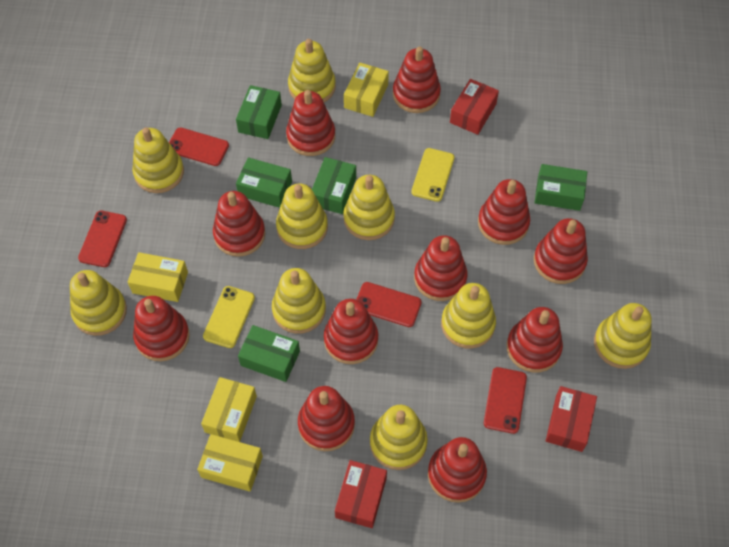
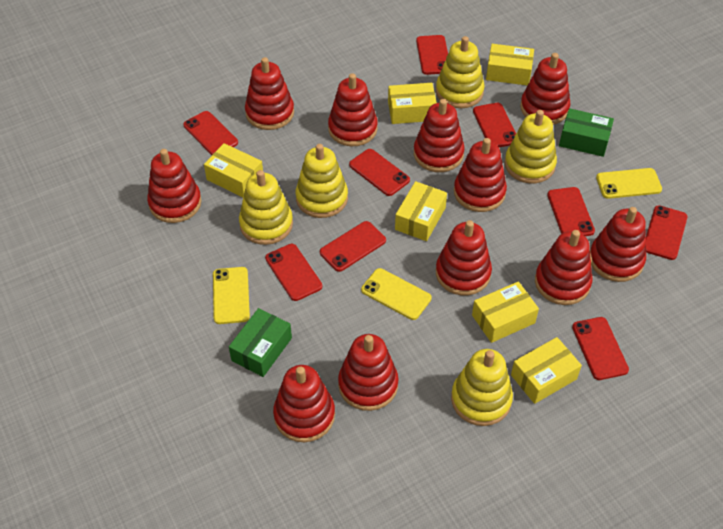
green box: 5 -> 2
red box: 3 -> 0
red phone: 4 -> 9
yellow box: 4 -> 6
yellow phone: 2 -> 3
yellow stacking toy: 9 -> 5

